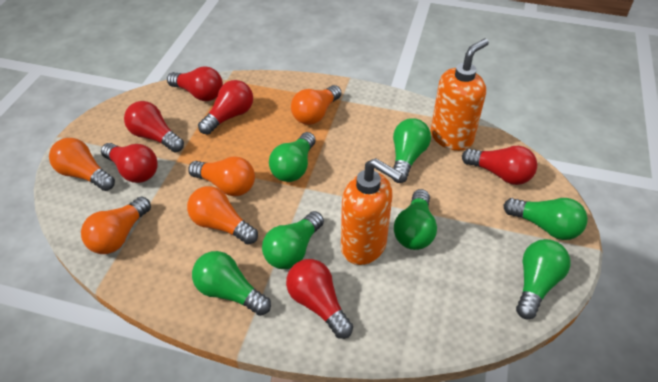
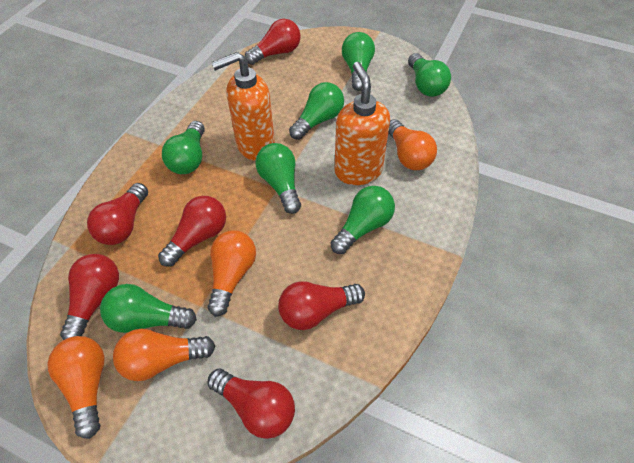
orange light bulb: 5 -> 4

